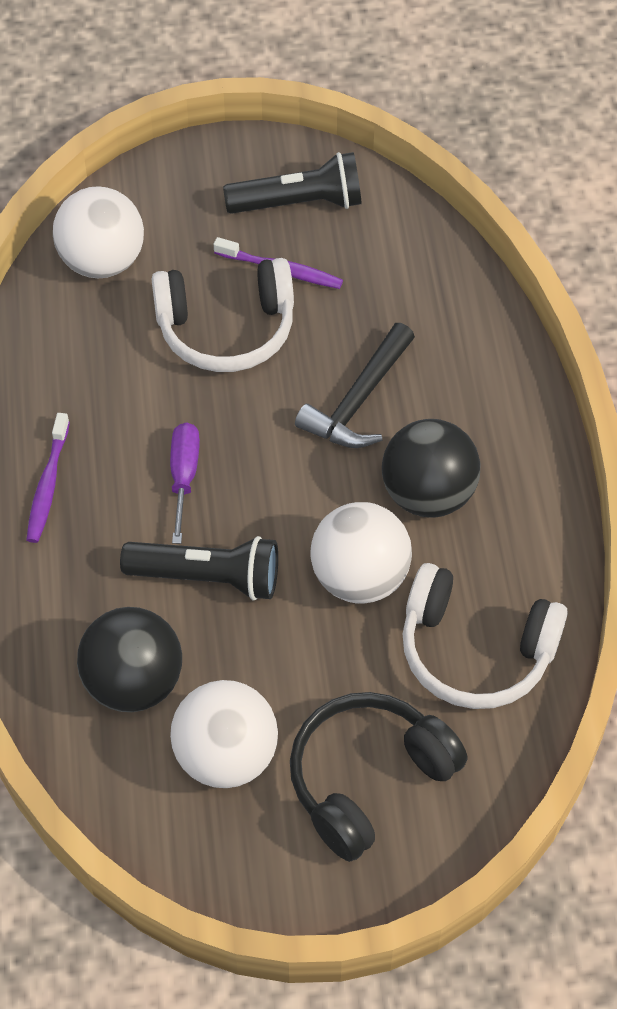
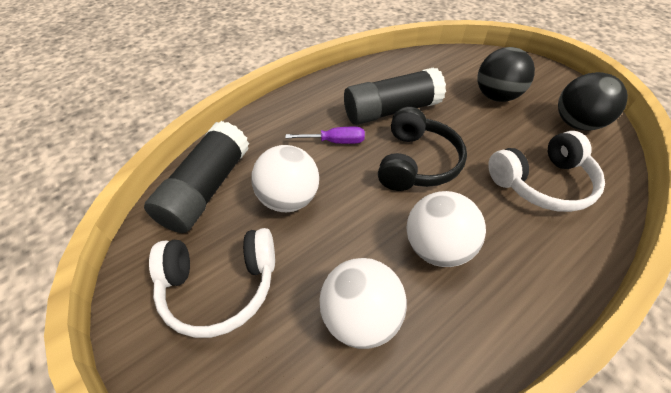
black flashlight: 2 -> 0
black glue stick: 0 -> 2
black hammer: 1 -> 0
purple toothbrush: 2 -> 0

